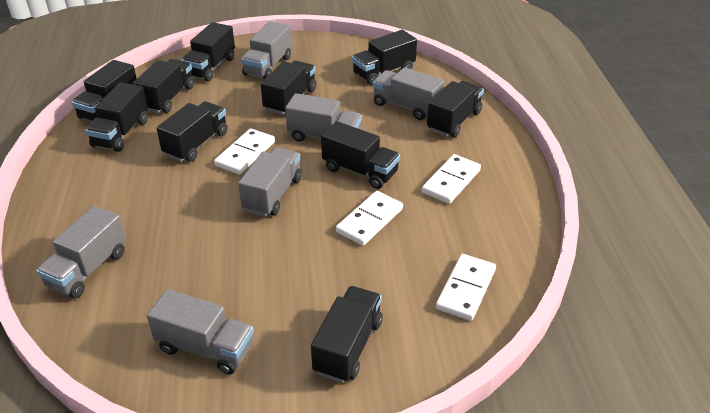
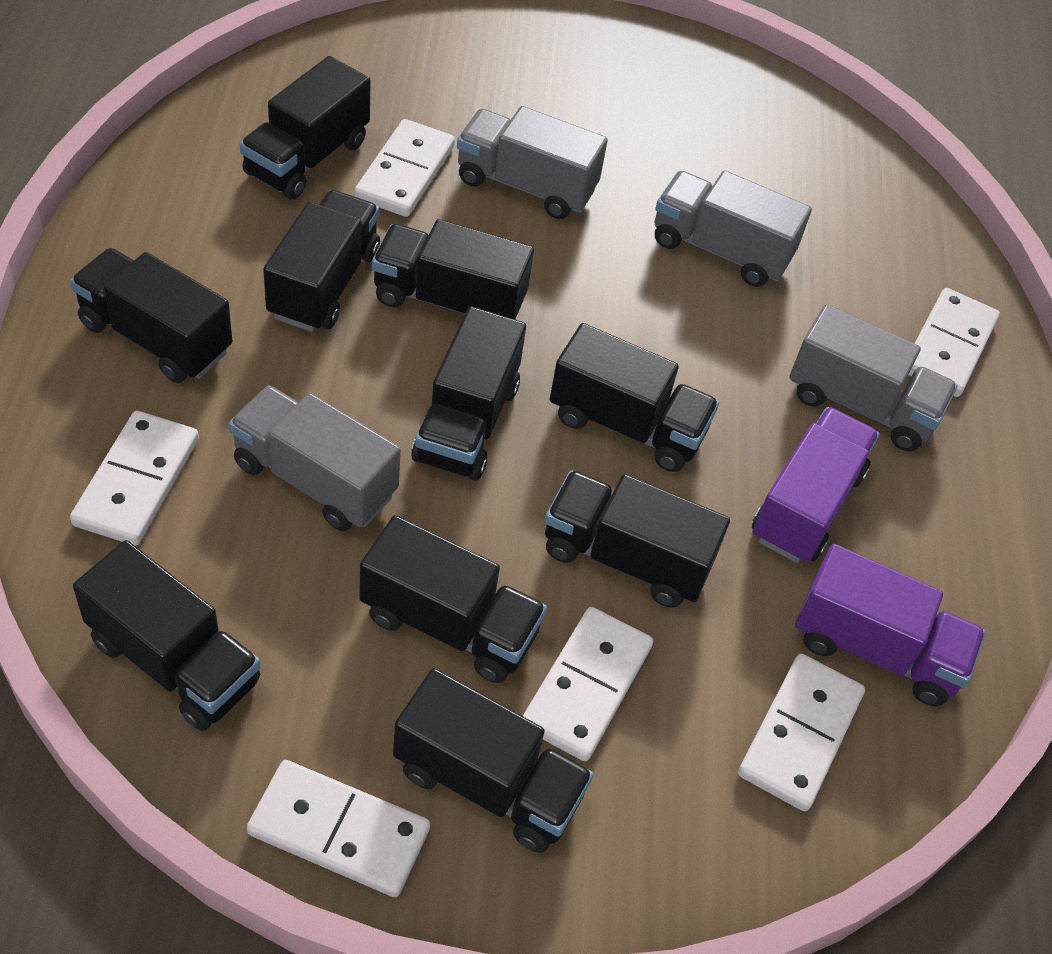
grey truck: 6 -> 4
purple truck: 0 -> 2
white domino: 4 -> 6

